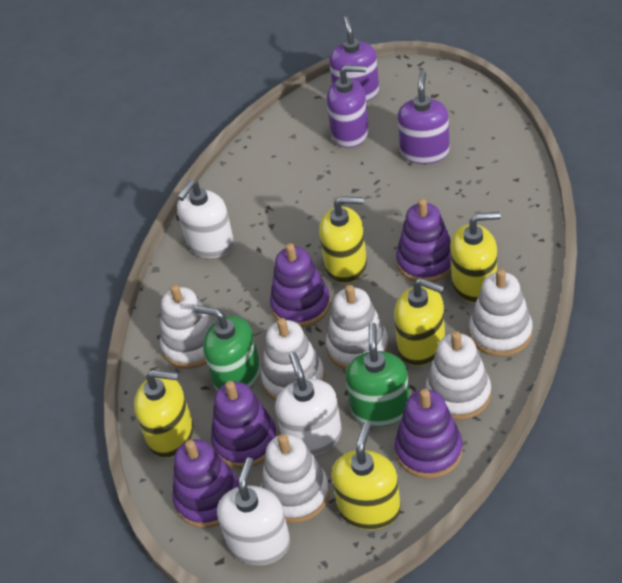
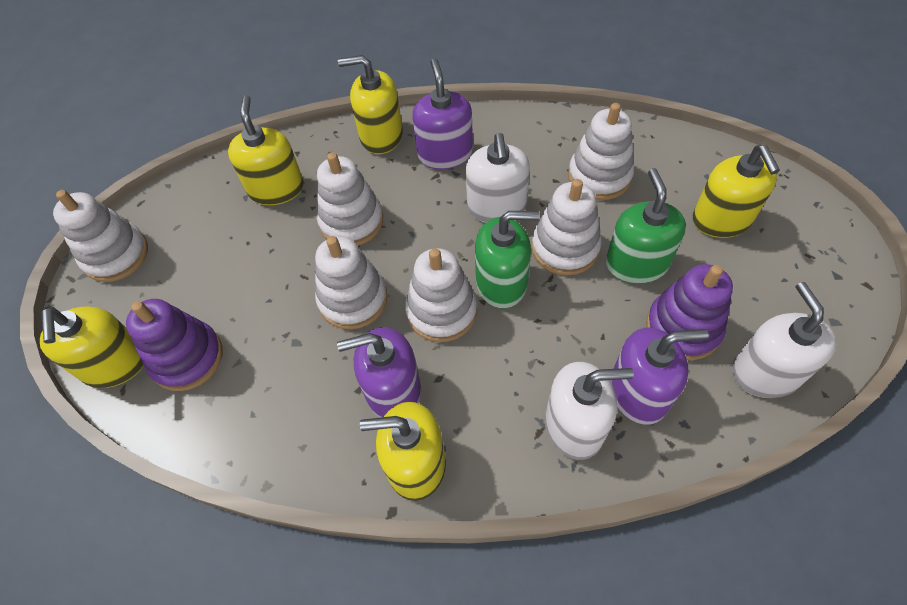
purple stacking toy: 5 -> 2

